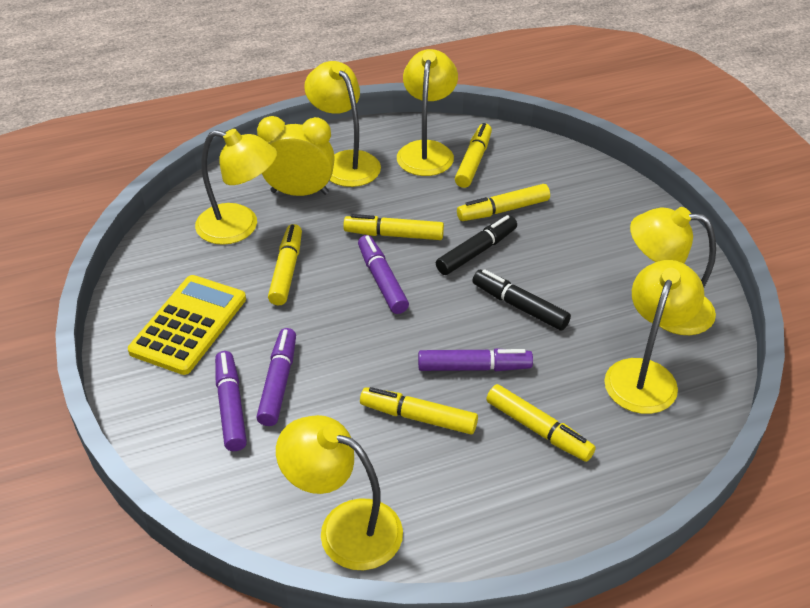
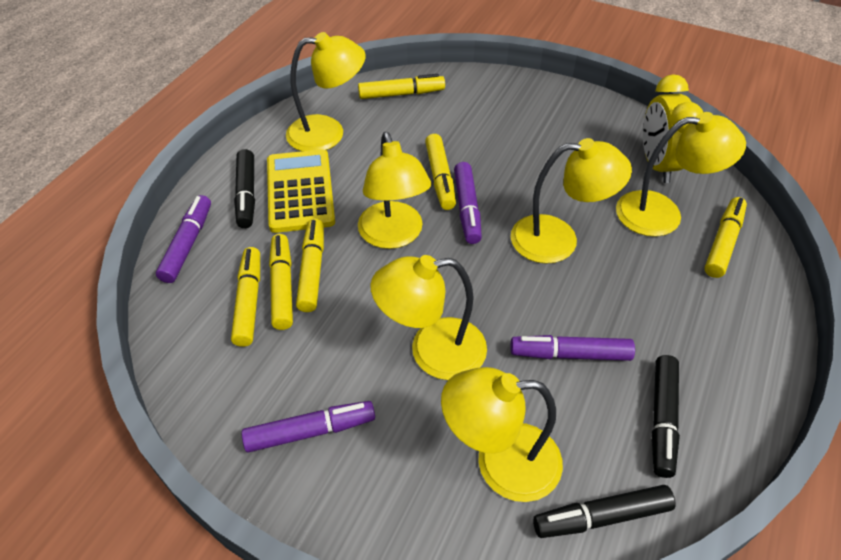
black marker: 2 -> 3

